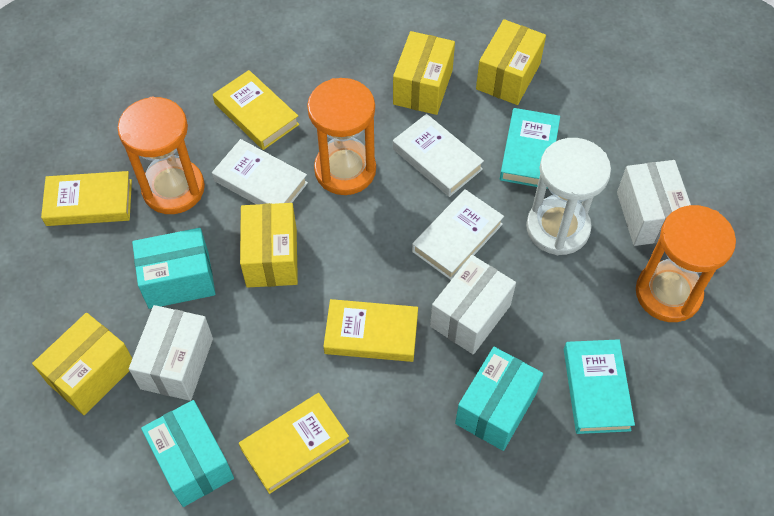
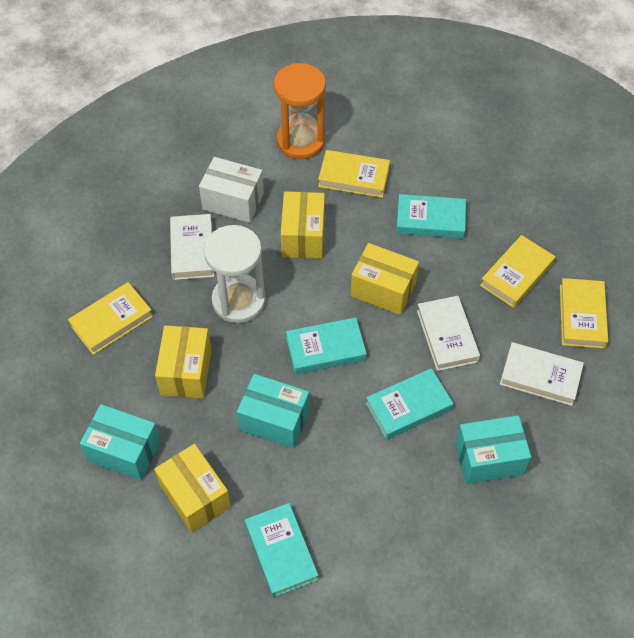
orange hourglass: 3 -> 1
turquoise book: 2 -> 4
white box: 3 -> 1

